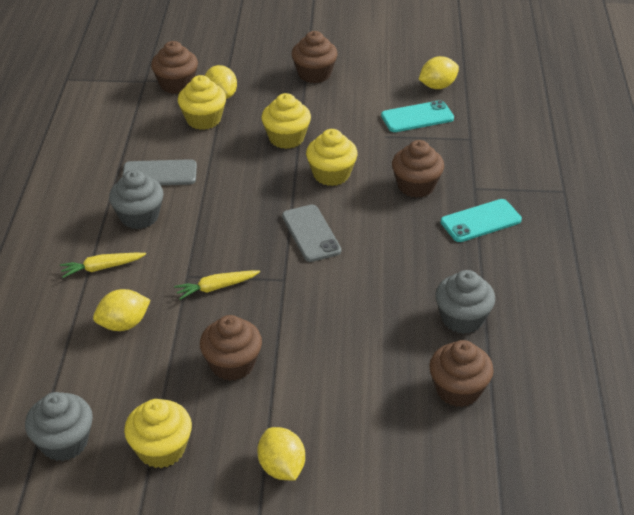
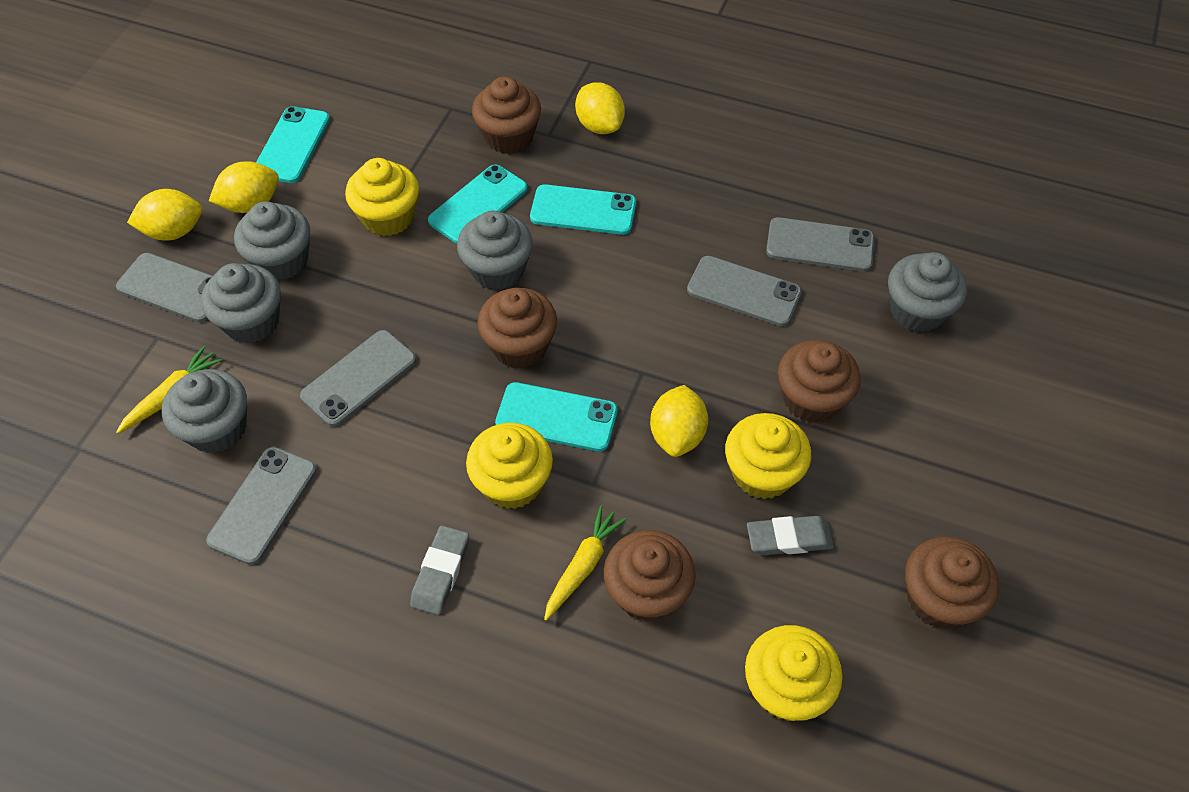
grey cupcake: 3 -> 5
grey eraser: 0 -> 2
grey phone: 2 -> 5
turquoise phone: 2 -> 4

